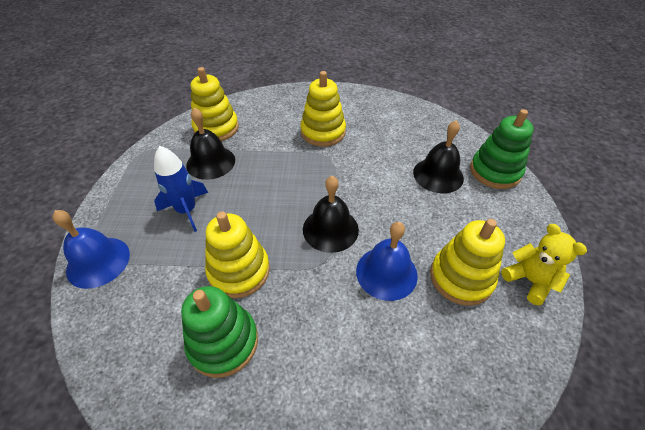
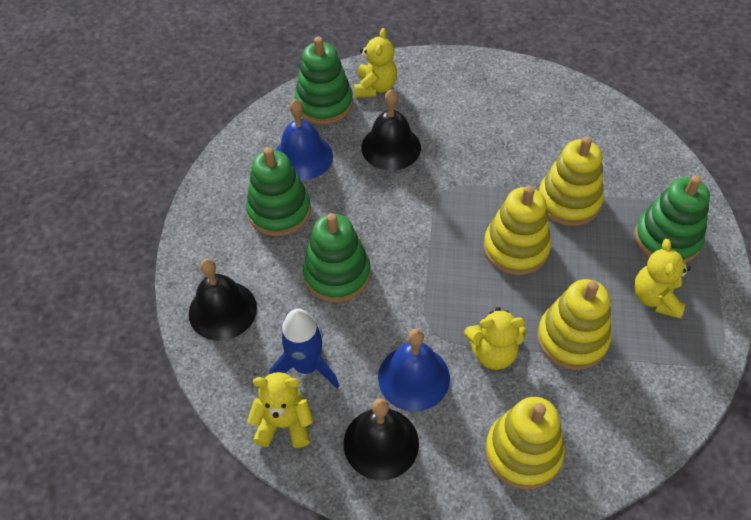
green stacking toy: 2 -> 4
yellow teddy bear: 1 -> 4

